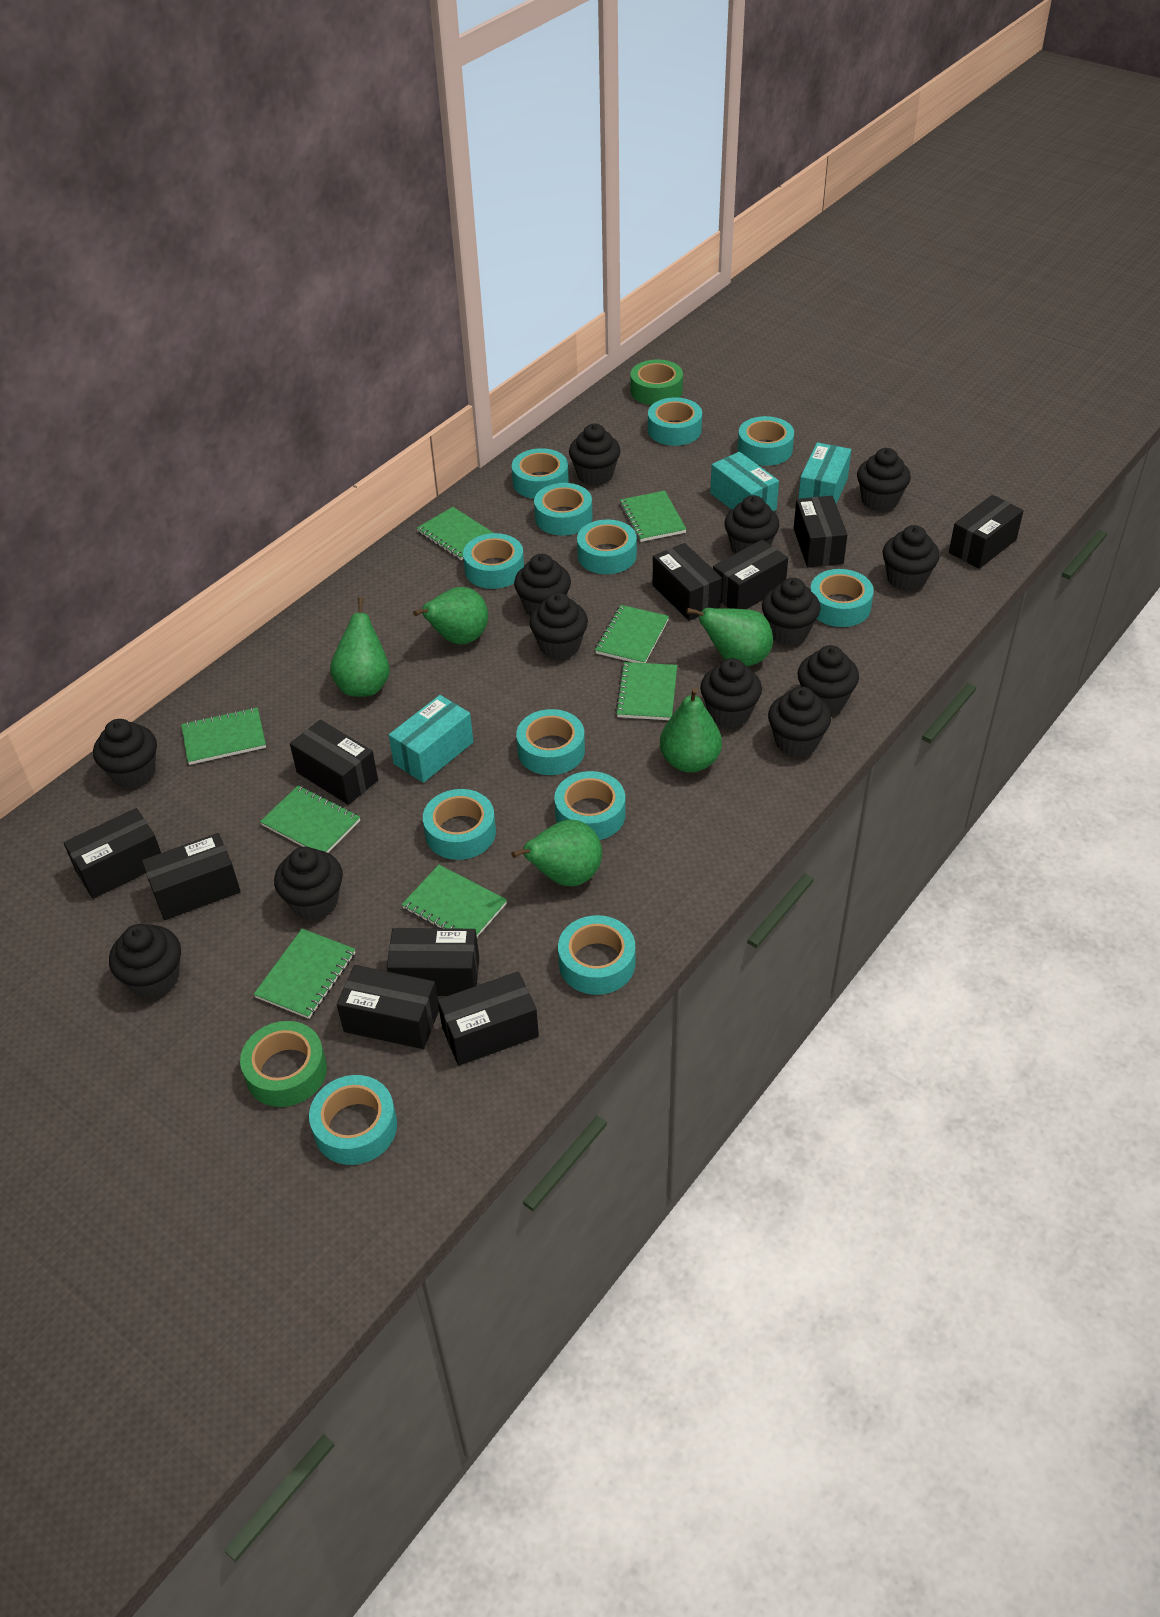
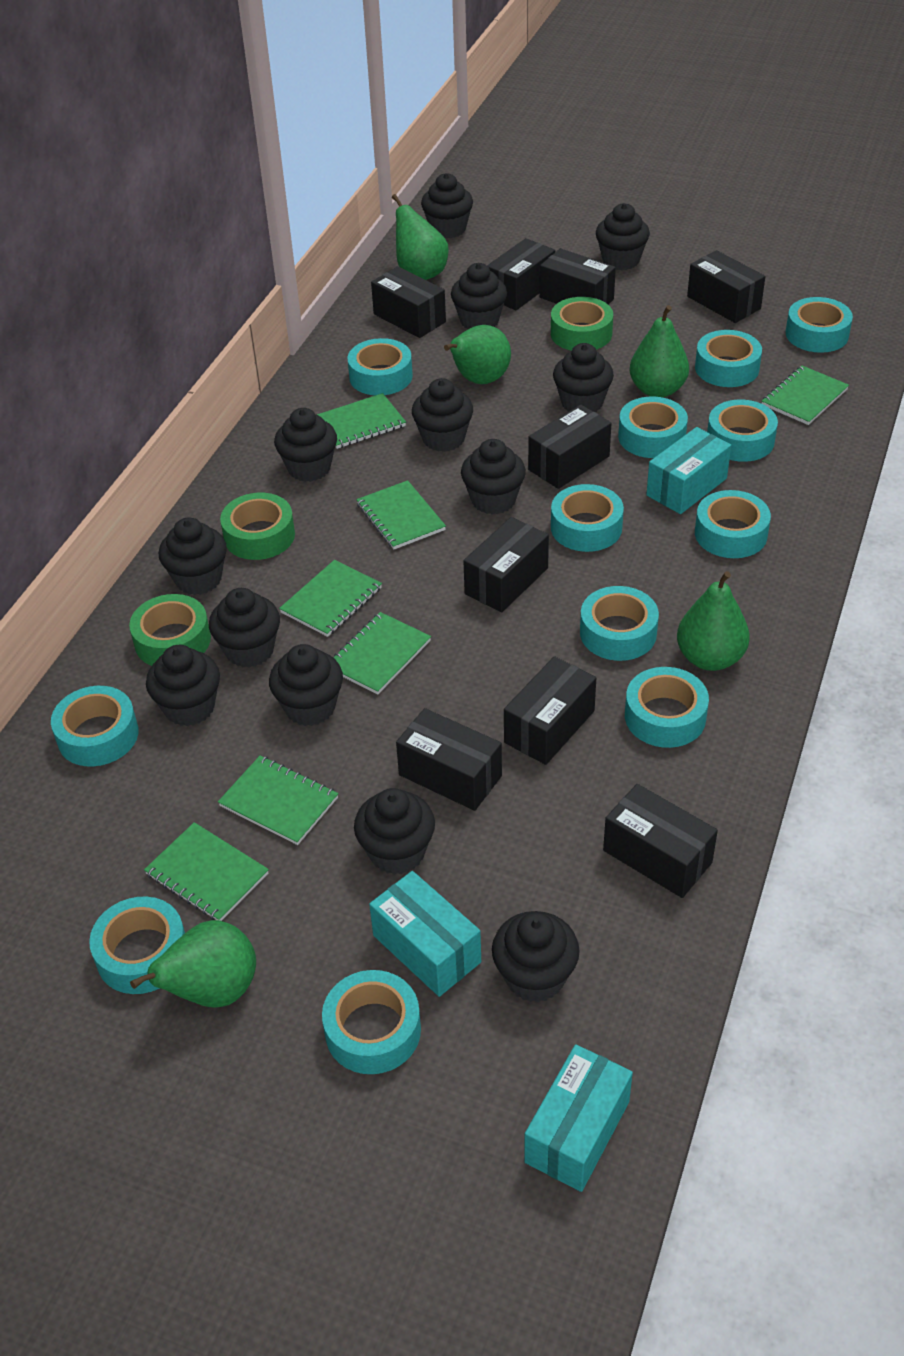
black box: 10 -> 9
green notebook: 8 -> 7
green tape: 2 -> 3

